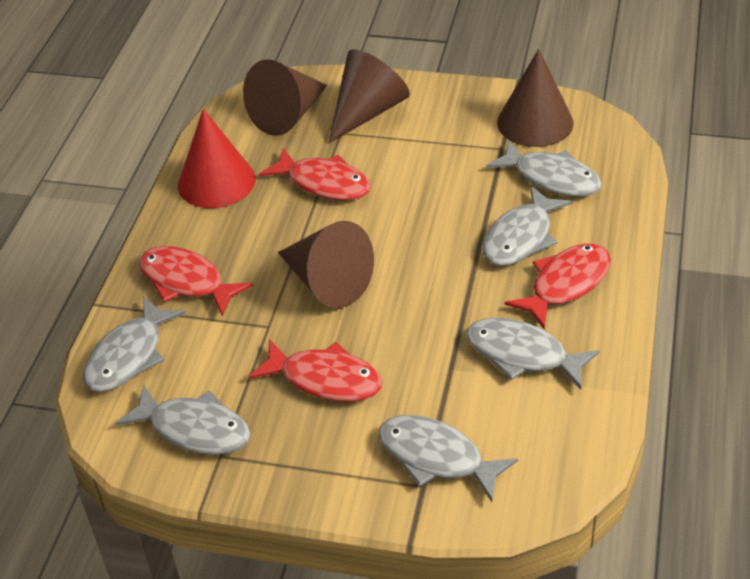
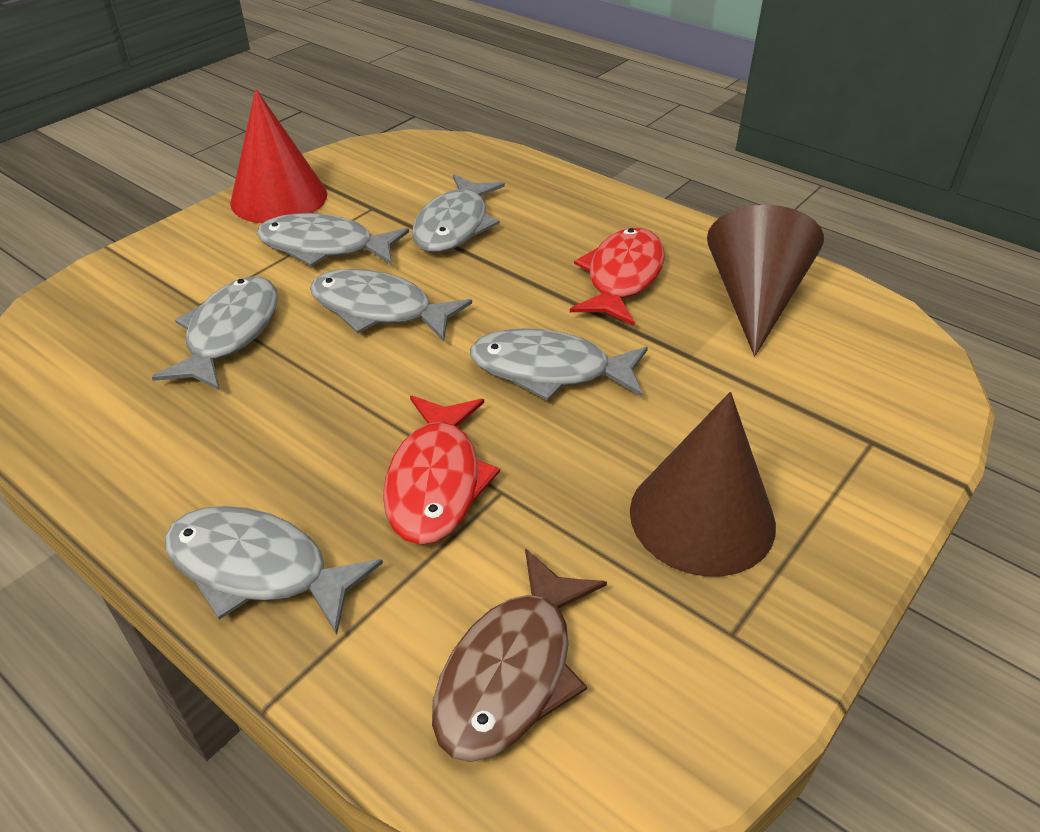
brown cone: 4 -> 2
brown fish: 0 -> 1
red fish: 4 -> 2

